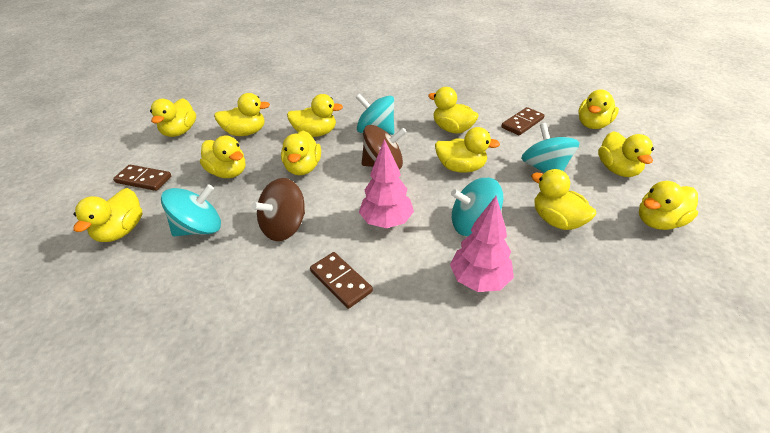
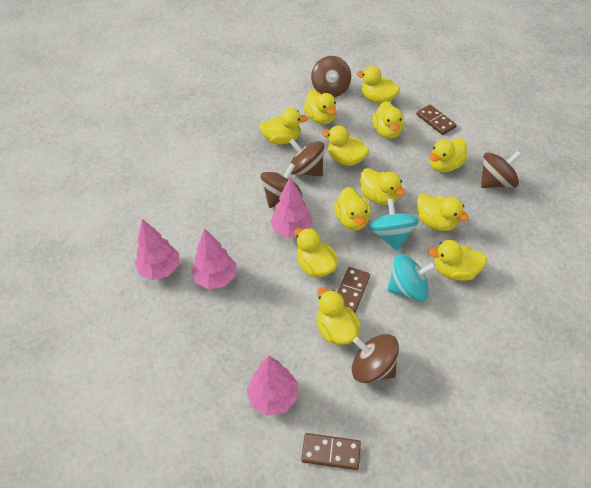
brown spinning top: 2 -> 5
pink tree: 2 -> 4
turquoise spinning top: 4 -> 2

